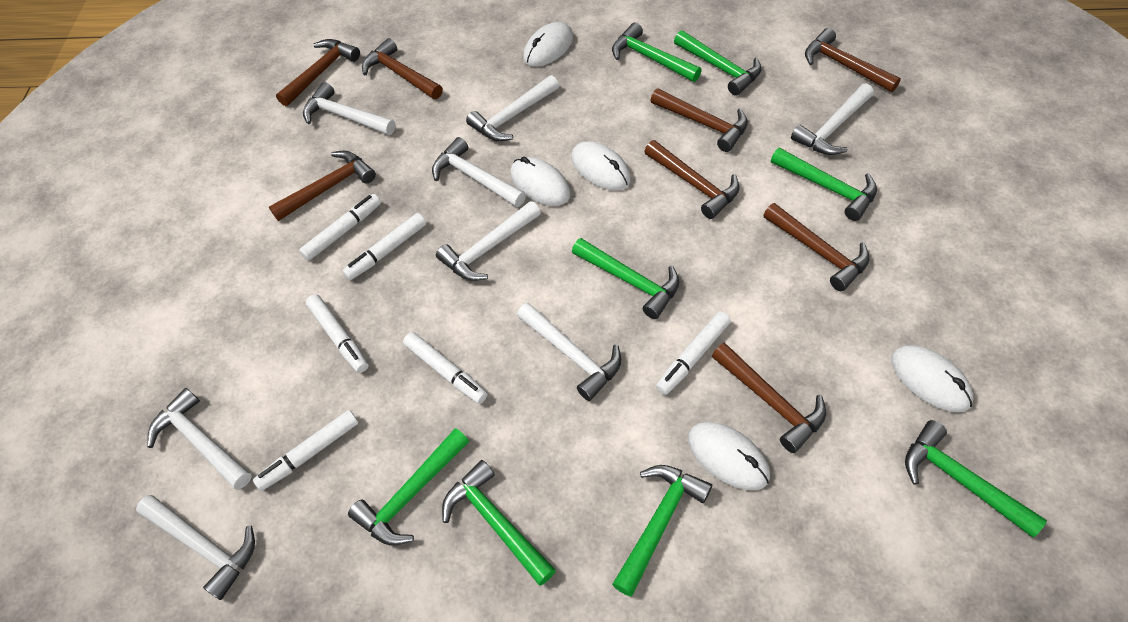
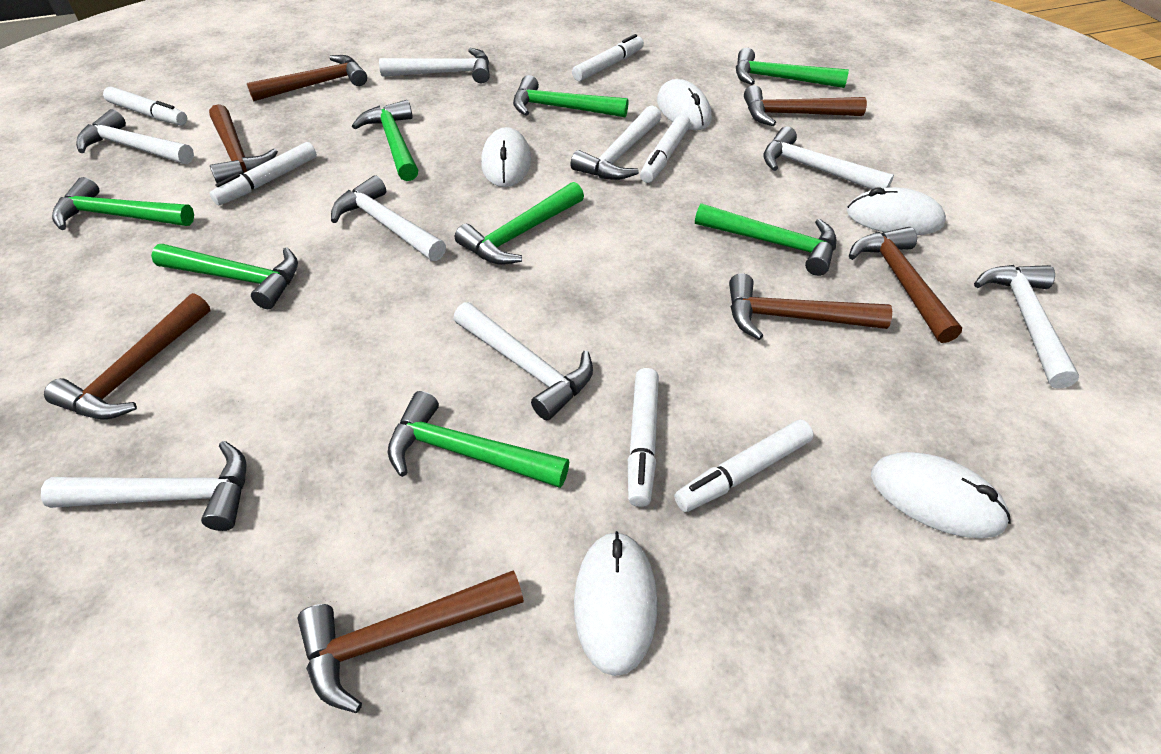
brown hammer: 8 -> 7

